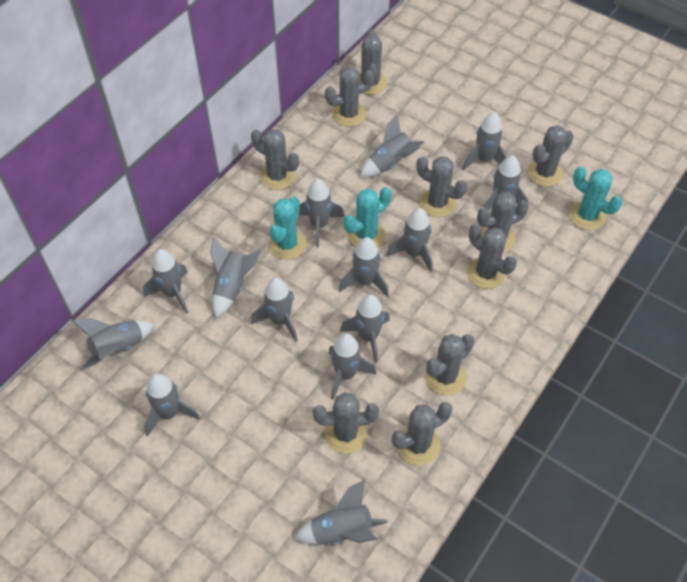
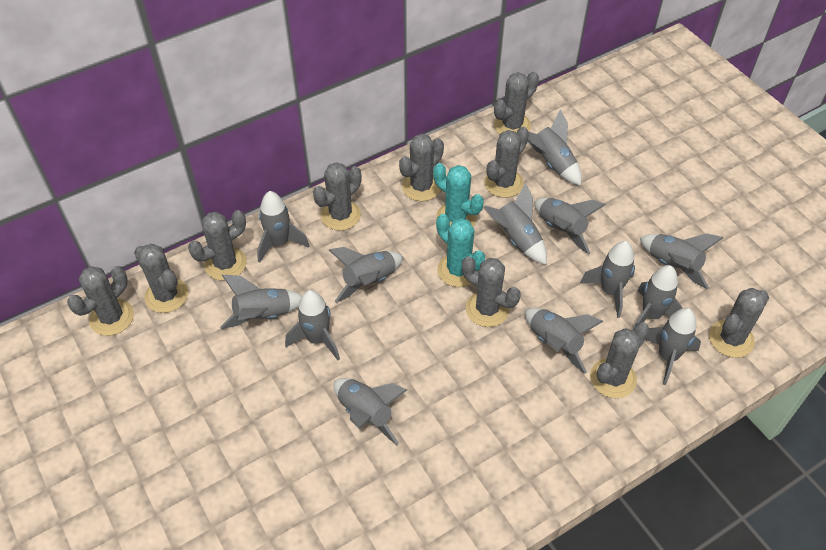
grey rocket: 14 -> 13
turquoise cactus: 3 -> 2

